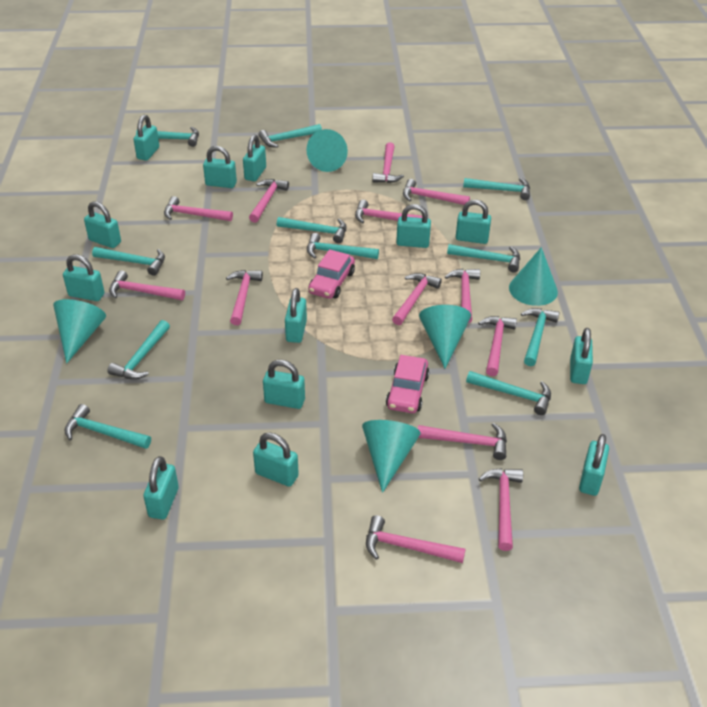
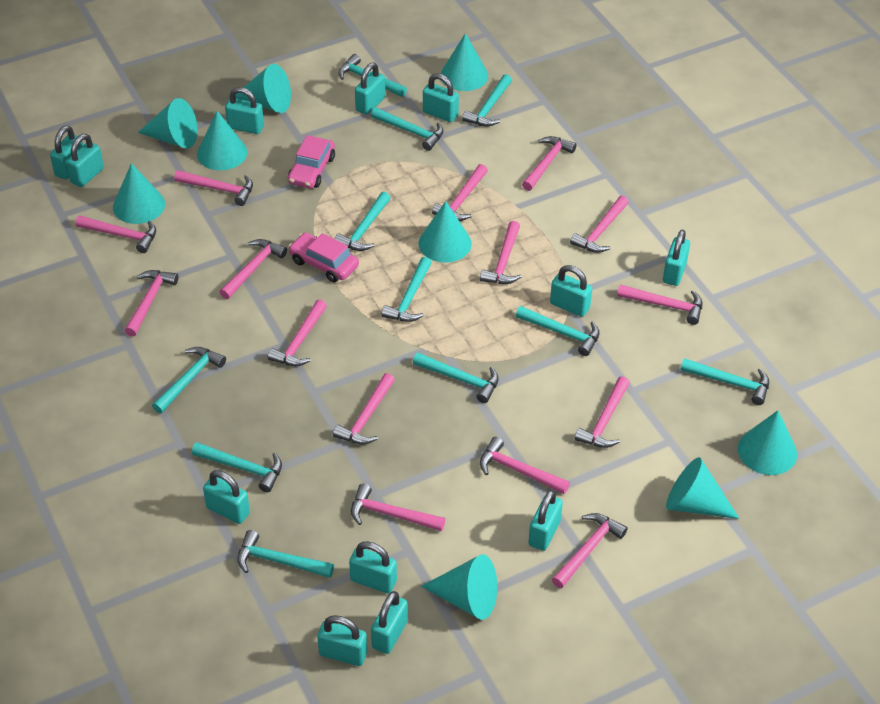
pink hammer: 13 -> 15
turquoise cone: 5 -> 9
turquoise padlock: 13 -> 12

